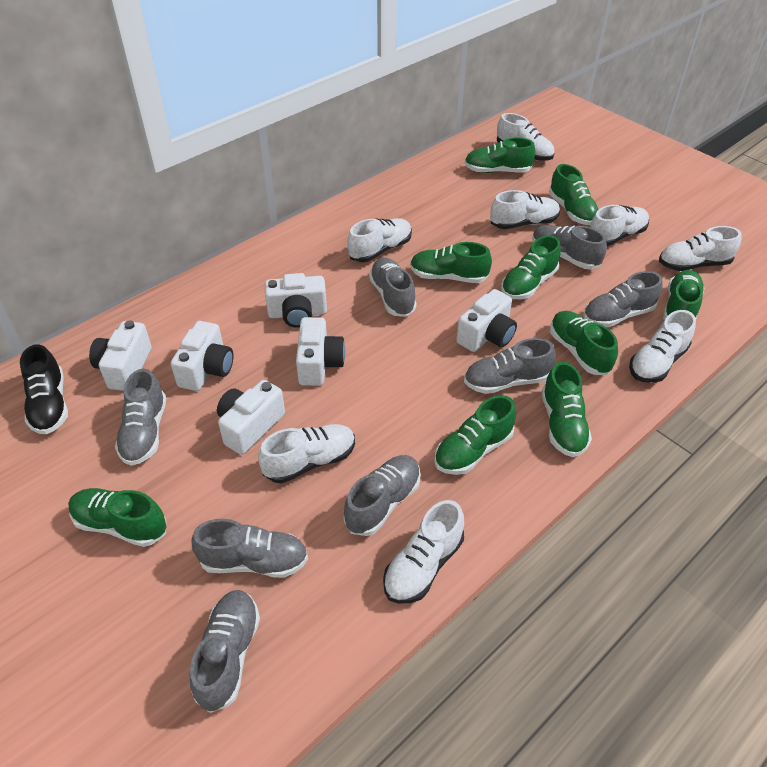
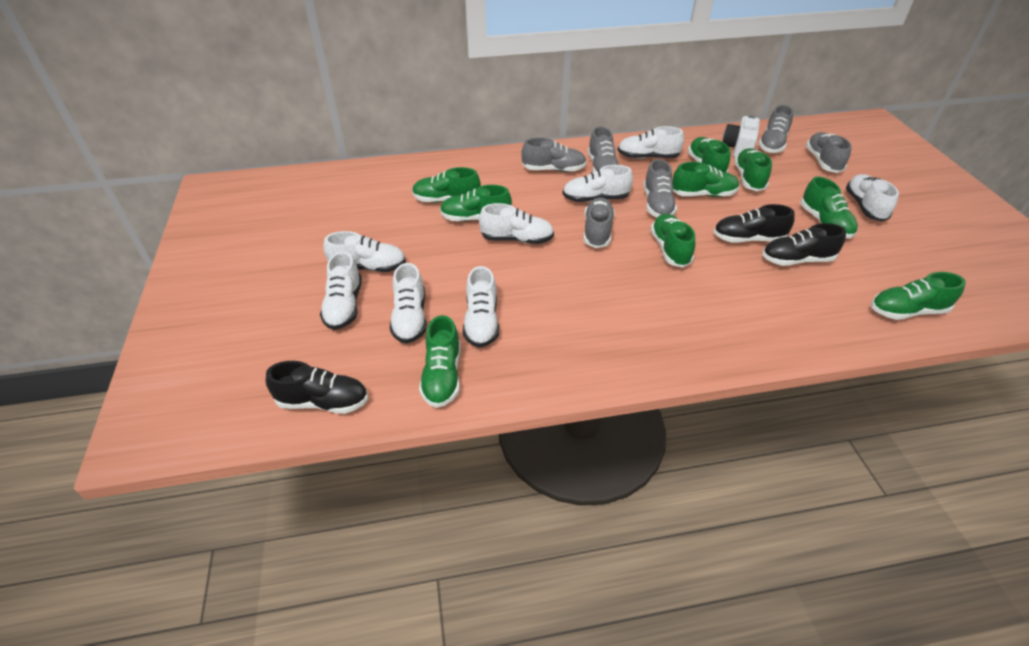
black shoe: 1 -> 3
grey shoe: 8 -> 6
white camera: 6 -> 1

